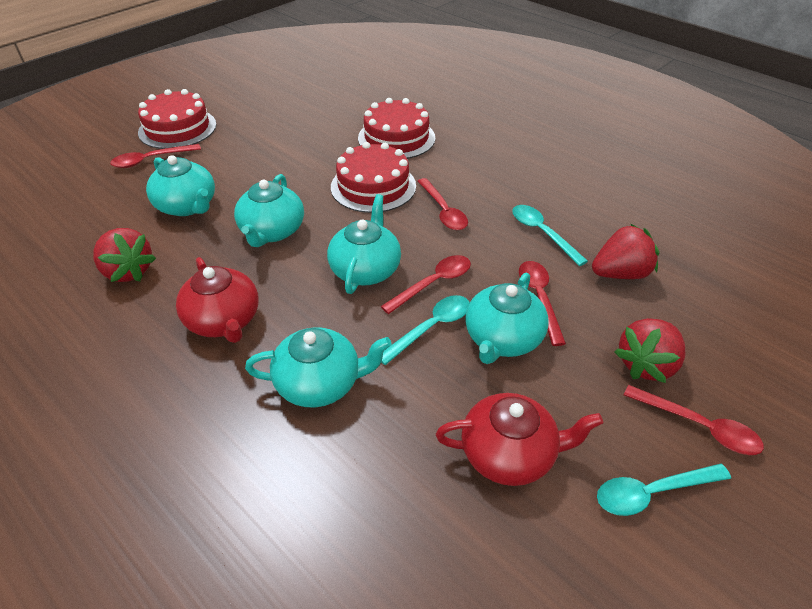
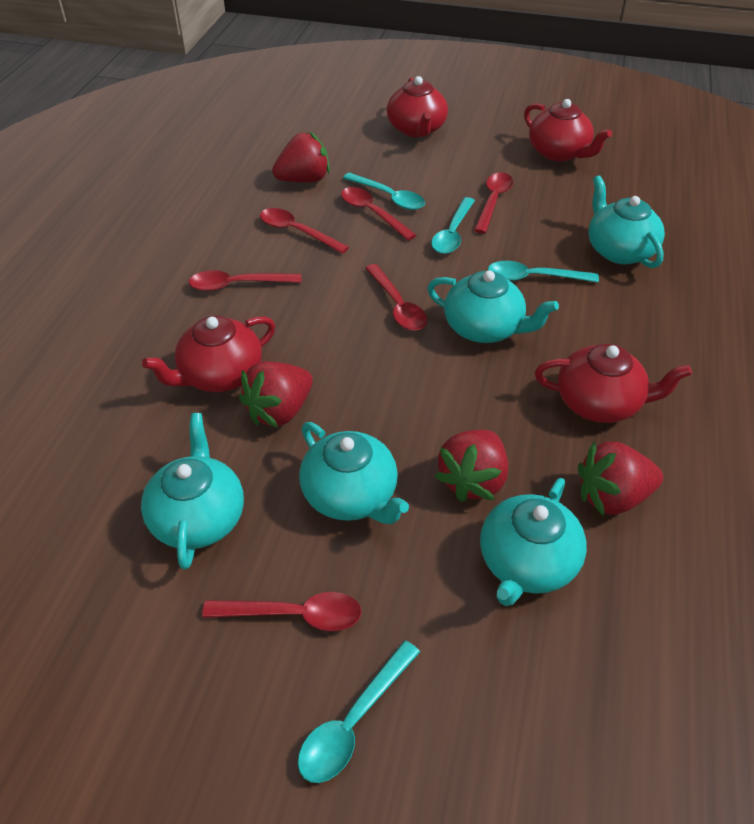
red cake: 3 -> 0
red spoon: 5 -> 6
red strawberry: 3 -> 4
red teapot: 2 -> 4
turquoise spoon: 3 -> 4

